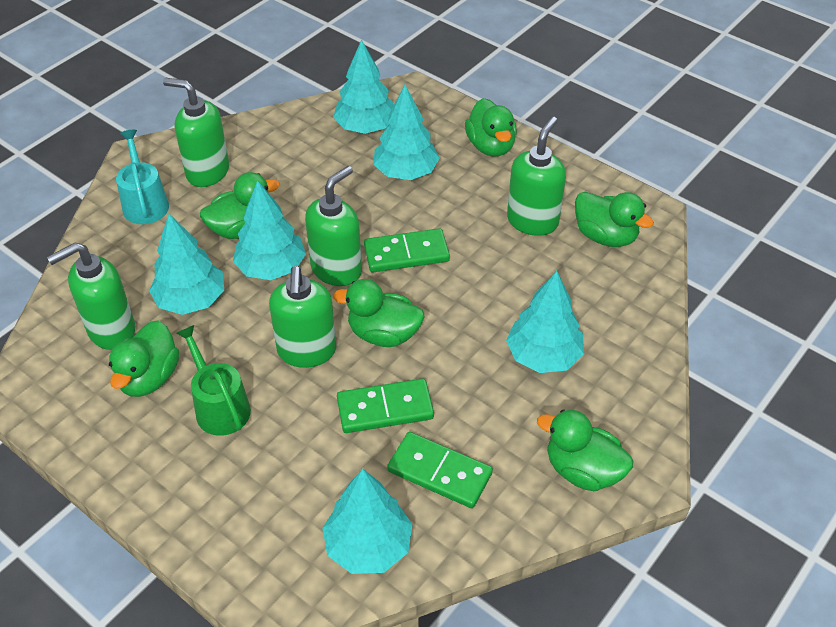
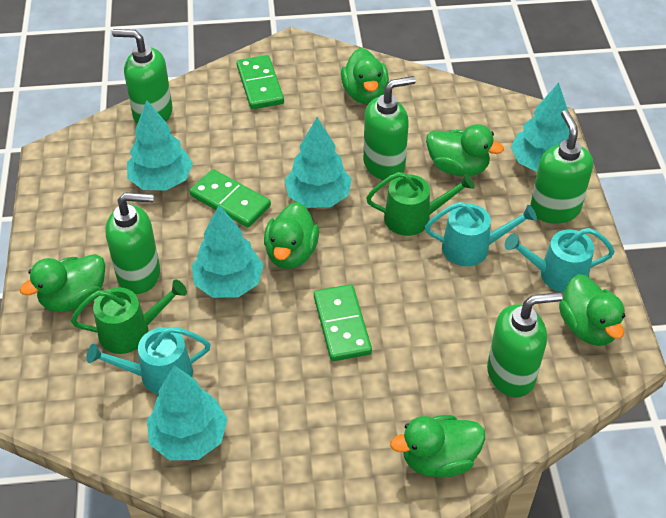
green watering can: 1 -> 2
turquoise tree: 6 -> 5
turquoise watering can: 1 -> 3

